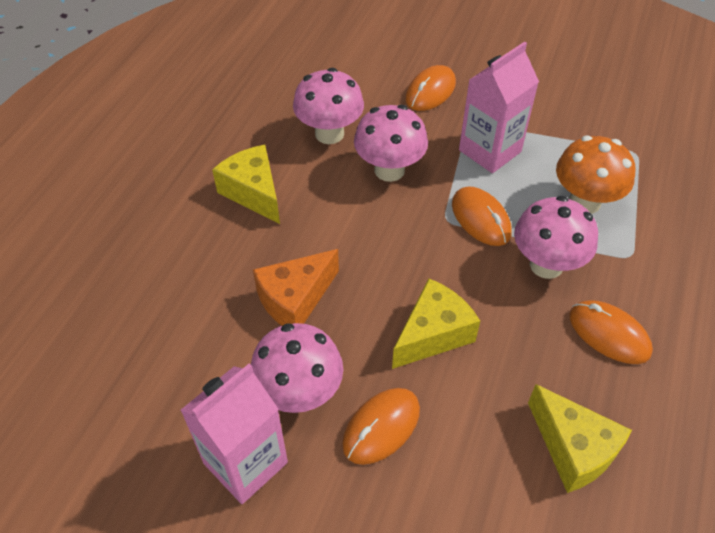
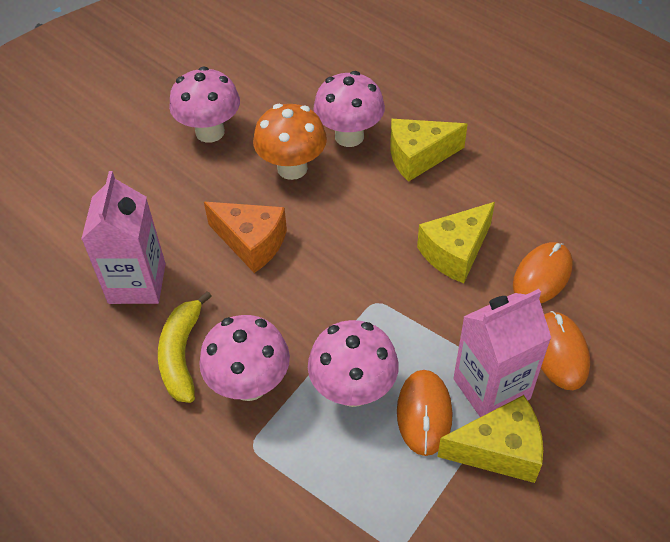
orange mouse: 4 -> 3
yellow banana: 0 -> 1

